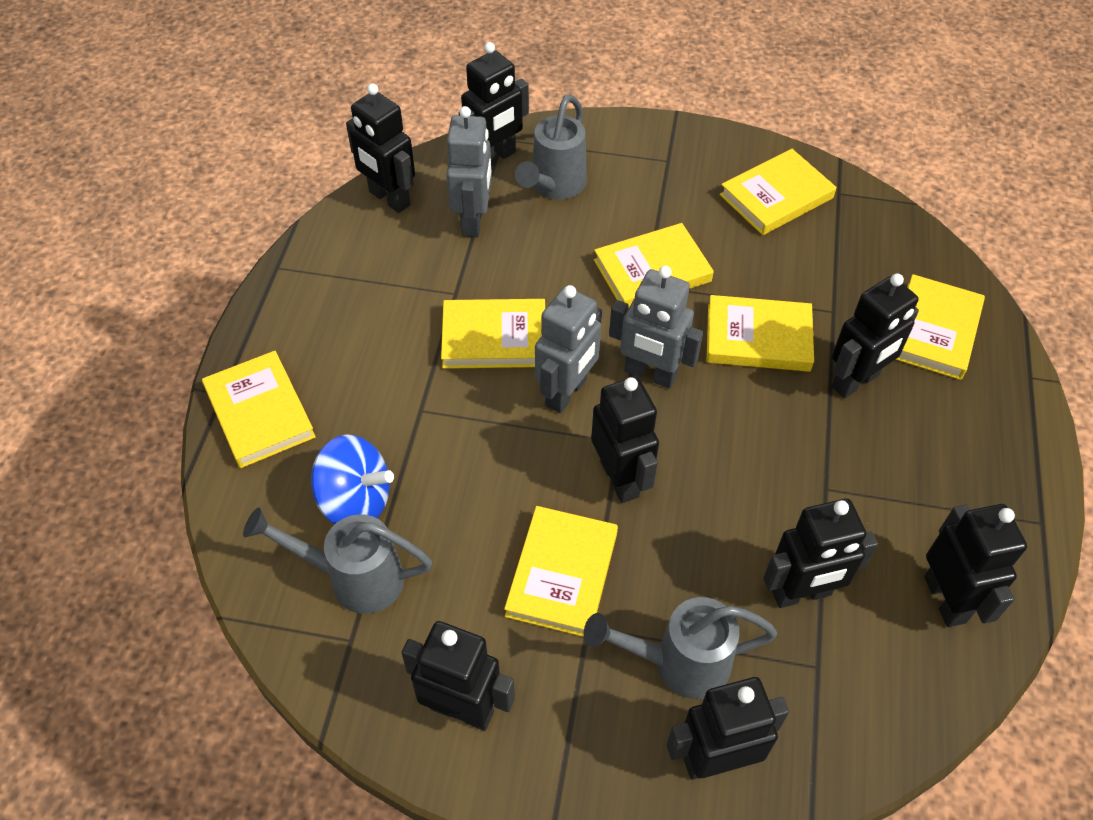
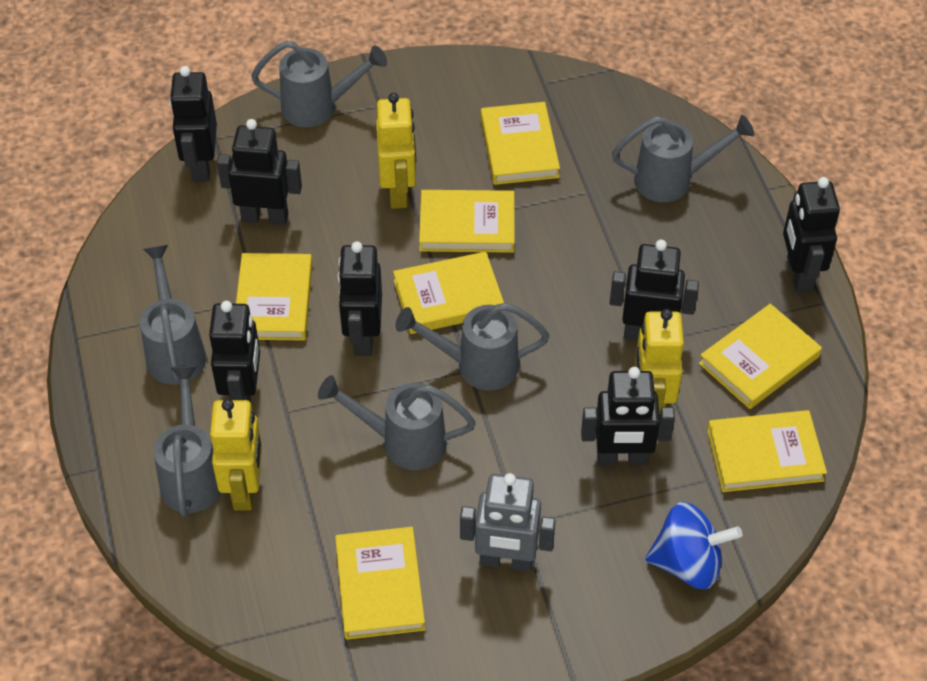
black robot: 8 -> 7
grey robot: 3 -> 1
grey watering can: 3 -> 6
yellow robot: 0 -> 3

